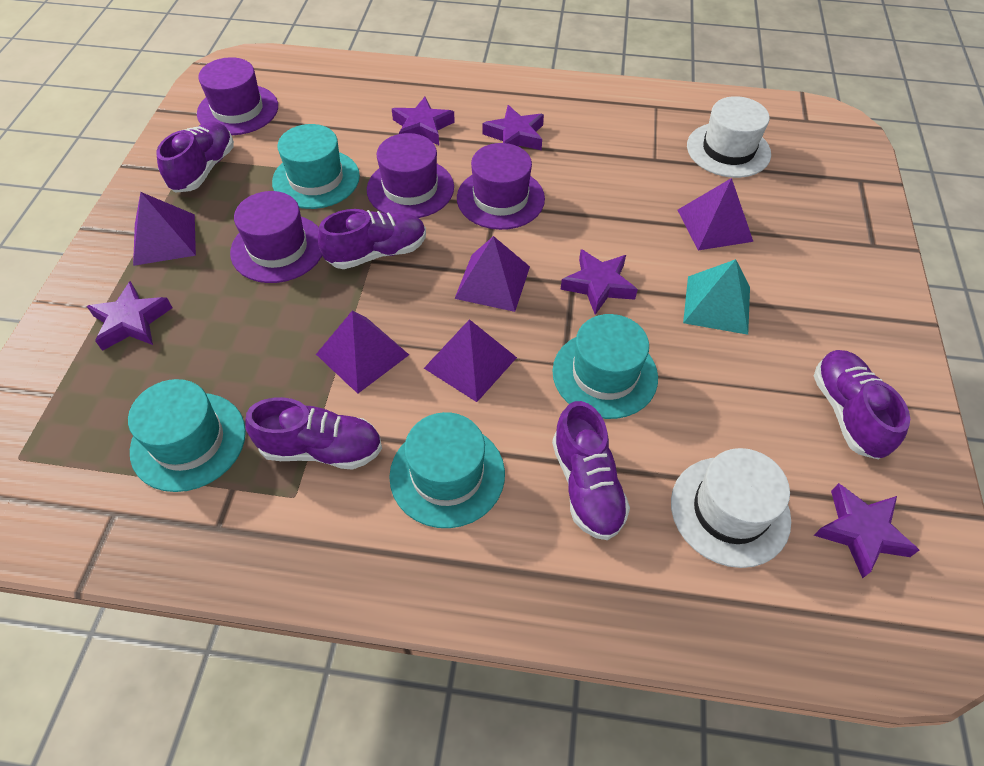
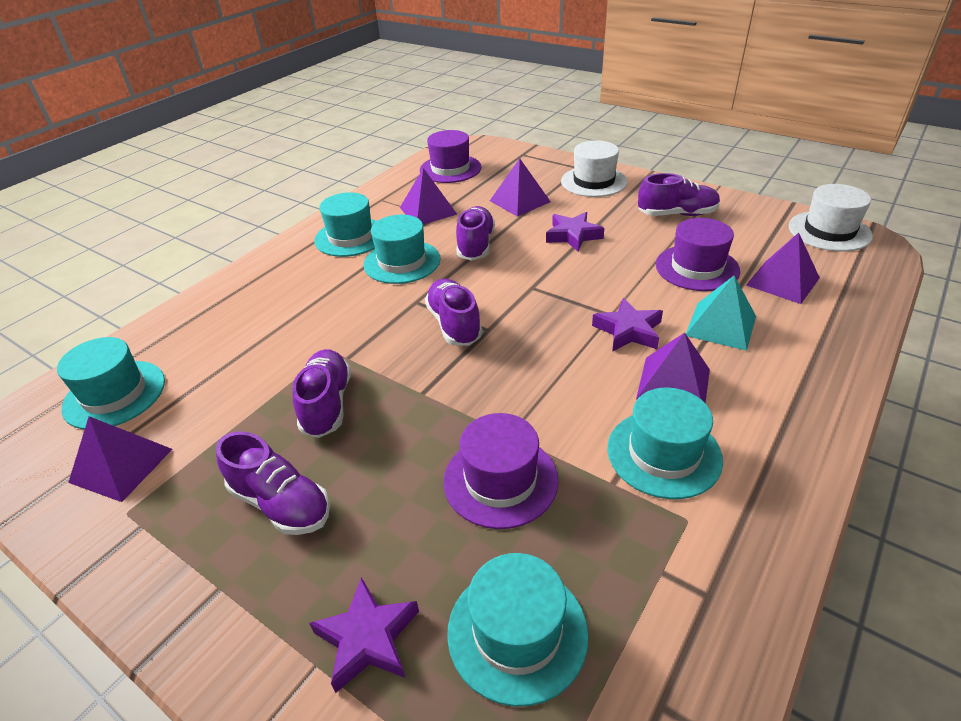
purple hat: 4 -> 3
purple star: 5 -> 3
turquoise hat: 4 -> 5

